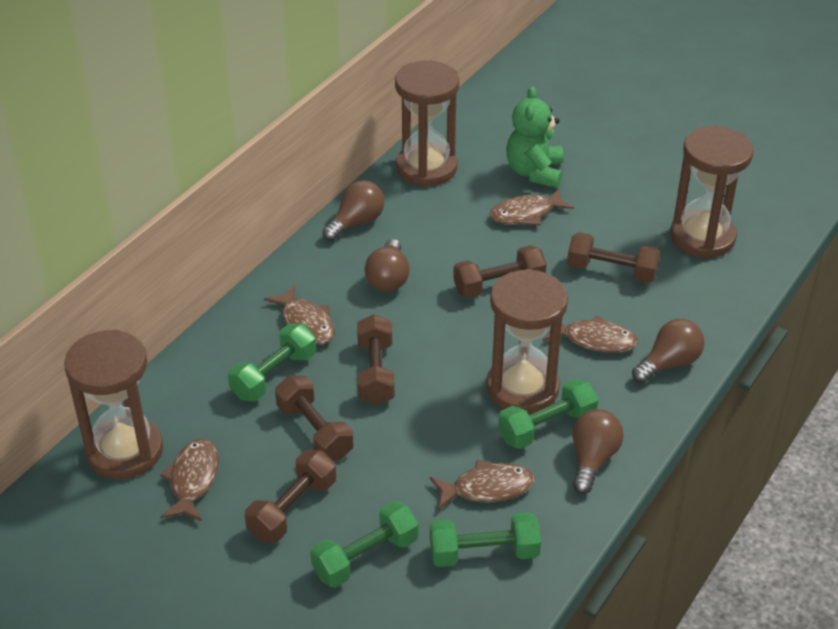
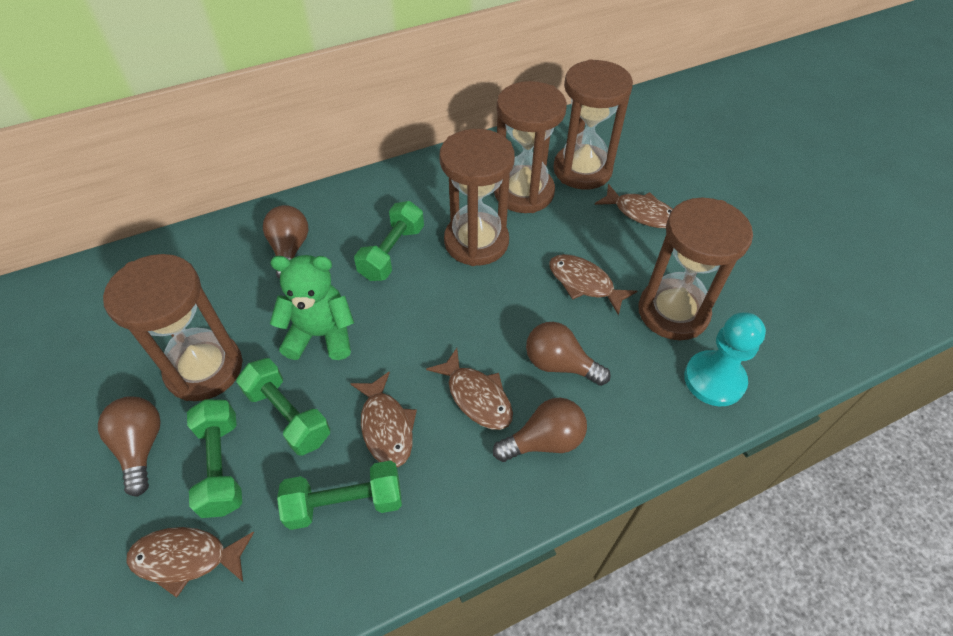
brown dumbbell: 5 -> 0
brown hourglass: 4 -> 5
turquoise pawn: 0 -> 1

